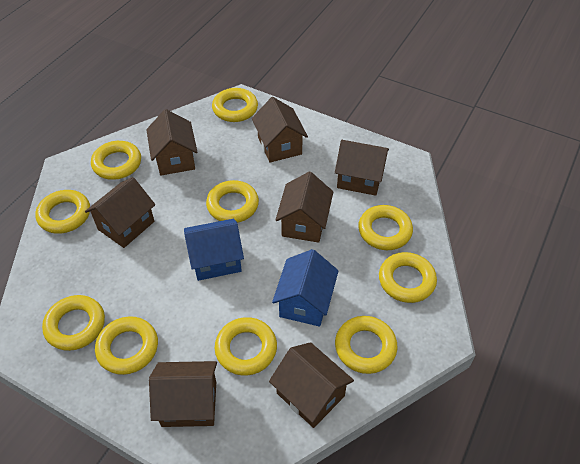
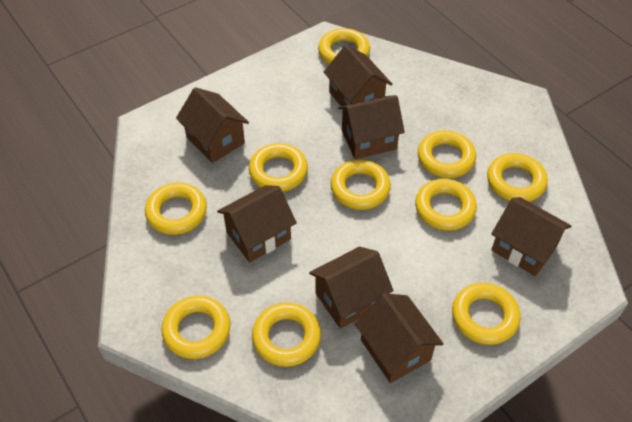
blue house: 2 -> 0

